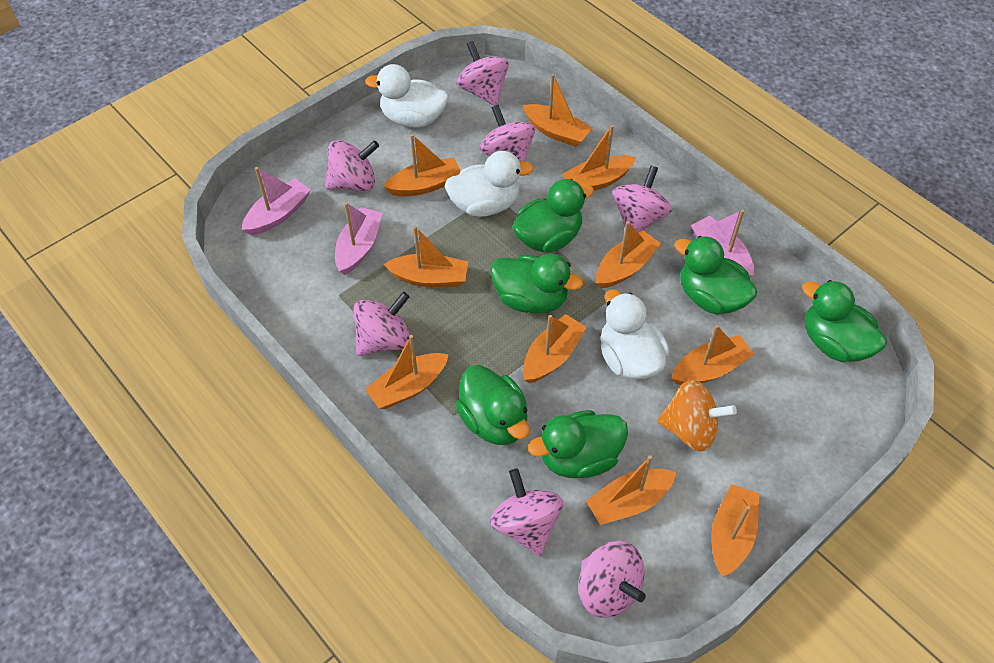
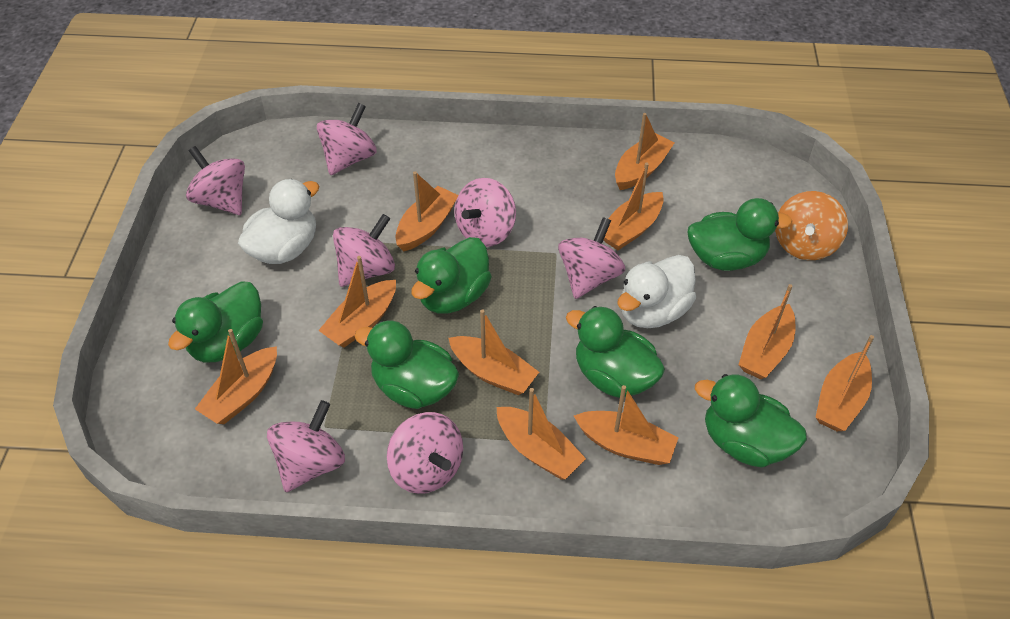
pink boat: 3 -> 0
white duck: 3 -> 2

